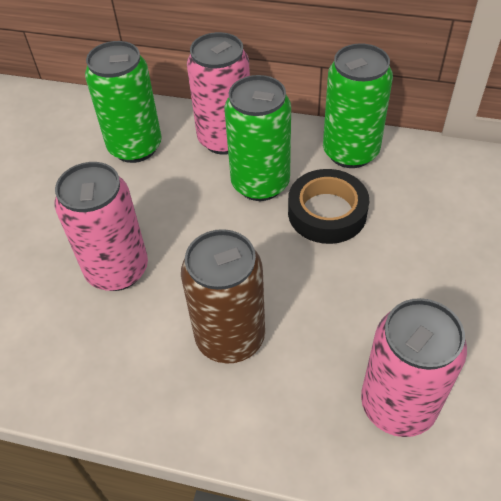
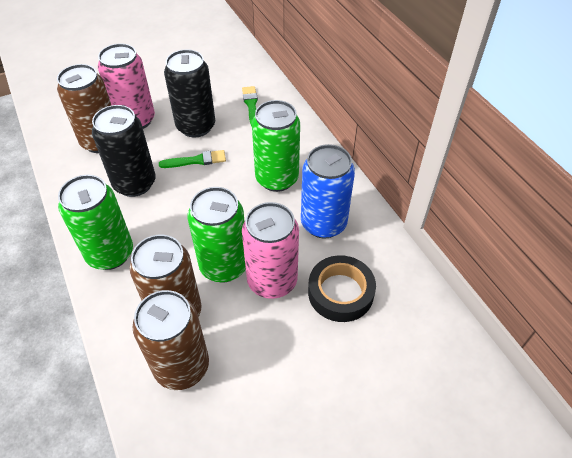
black can: 0 -> 2
blue can: 0 -> 1
brown can: 1 -> 3
green brush: 0 -> 2
pink can: 3 -> 2

